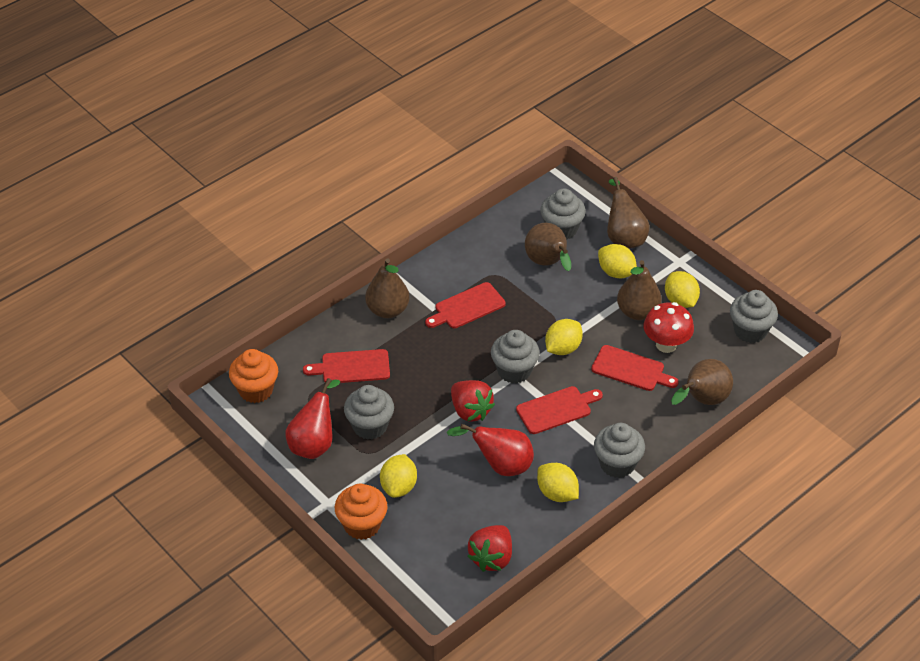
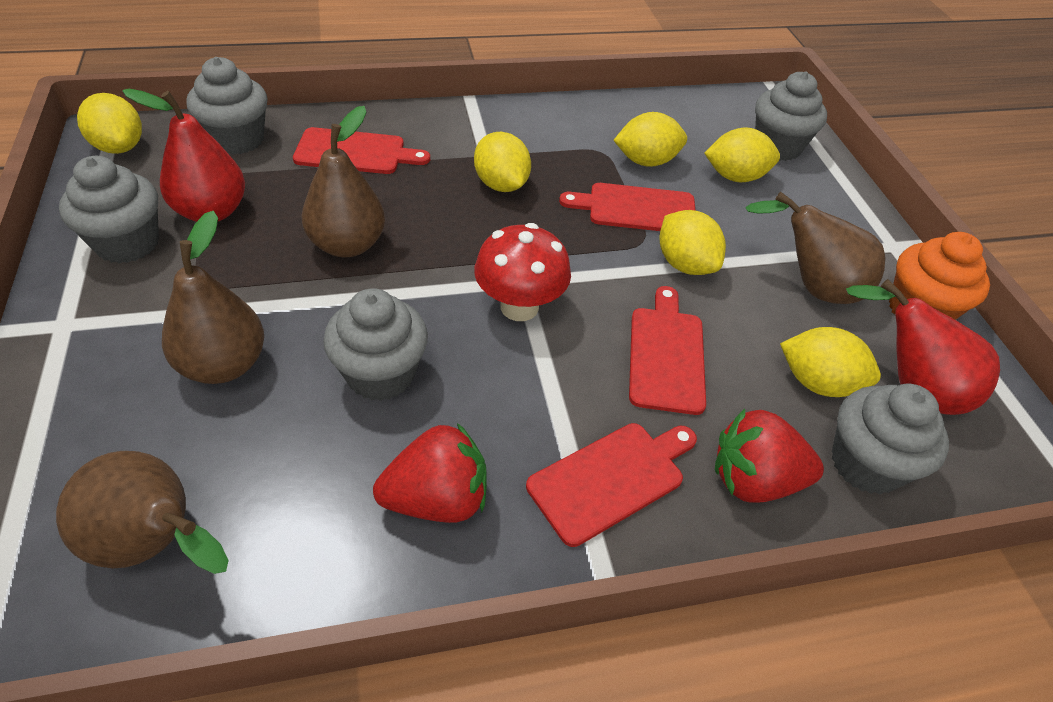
brown pear: 5 -> 4
orange cupcake: 2 -> 1
yellow lemon: 5 -> 6

